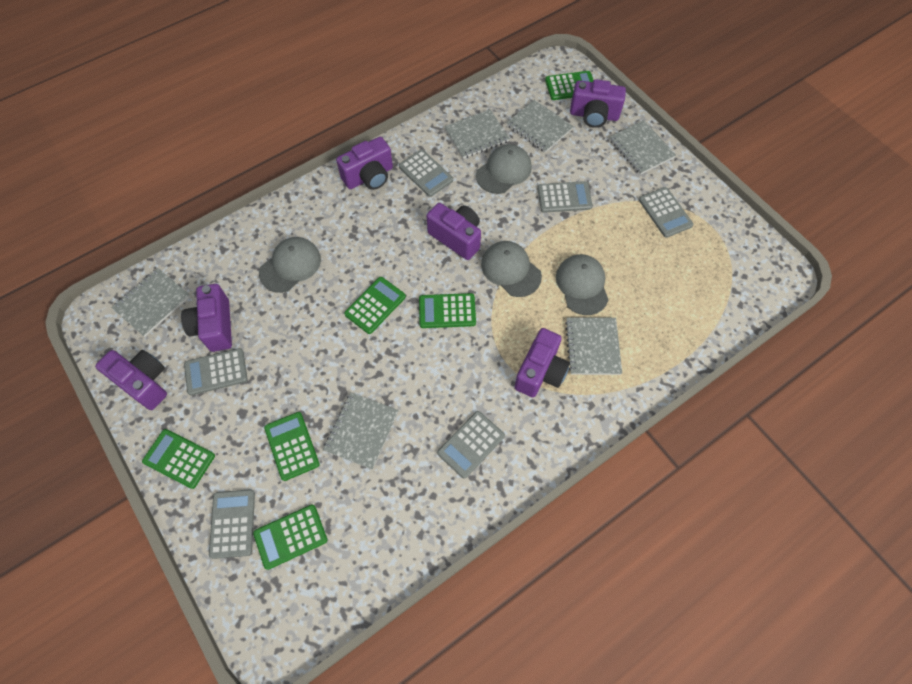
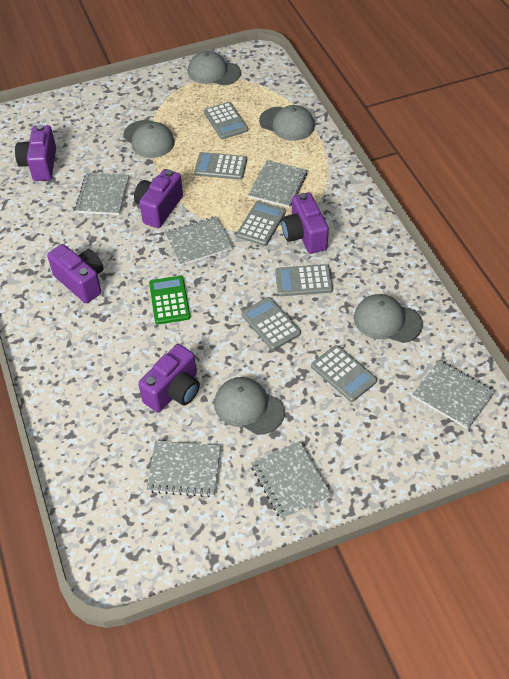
green calculator: 6 -> 1
grey cap: 4 -> 5
purple camera: 6 -> 5

